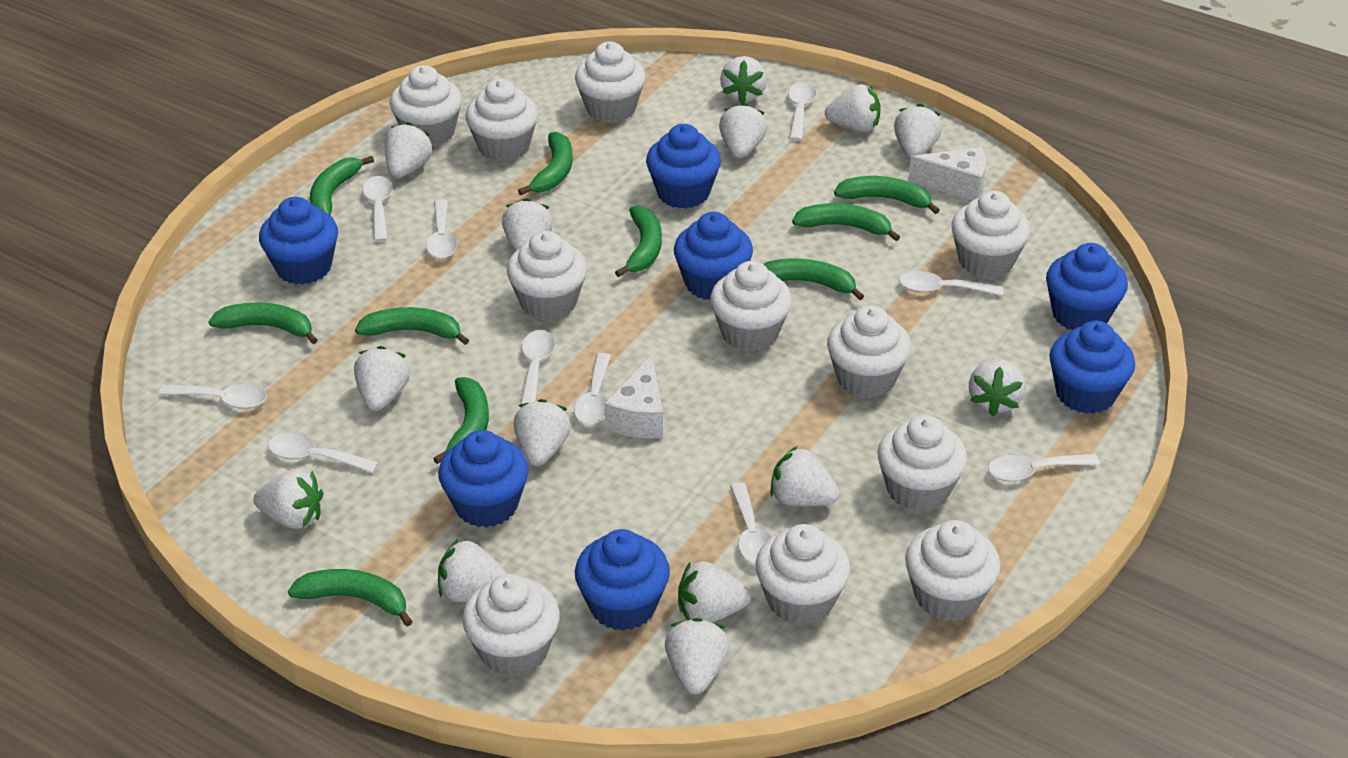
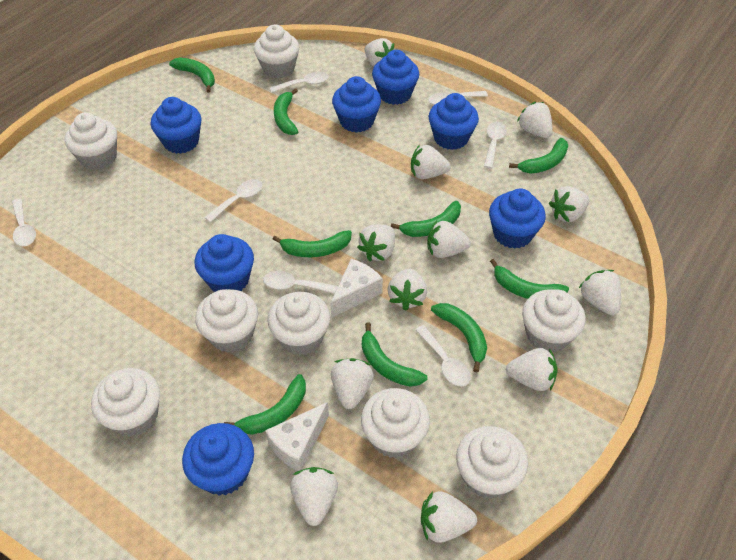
green banana: 10 -> 9
white cupcake: 11 -> 8
white spoon: 10 -> 7
white strawberry: 14 -> 12

